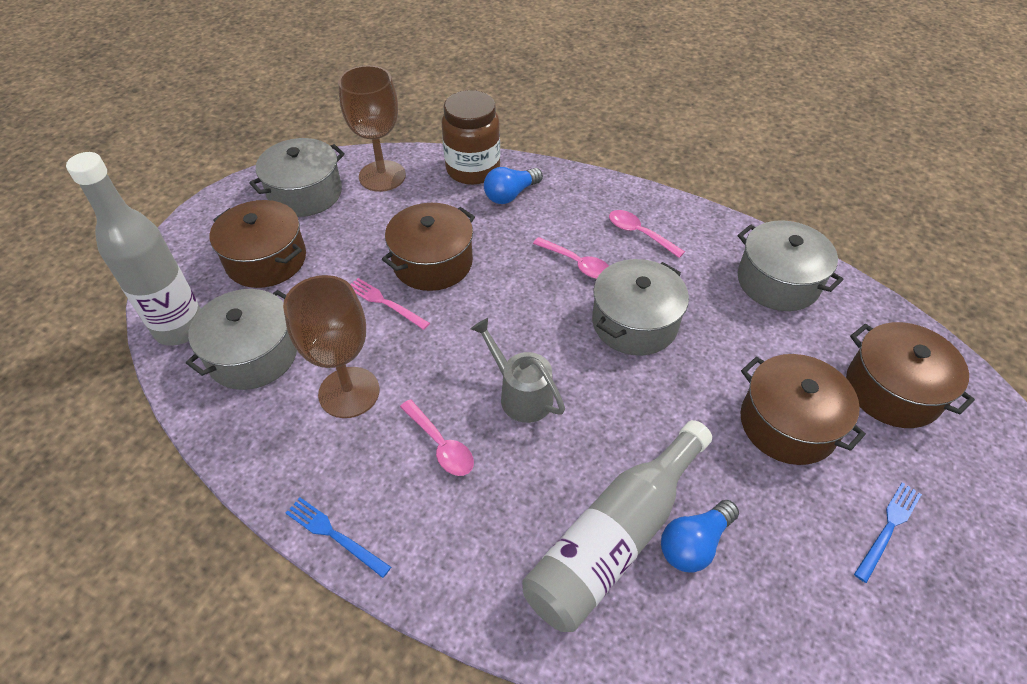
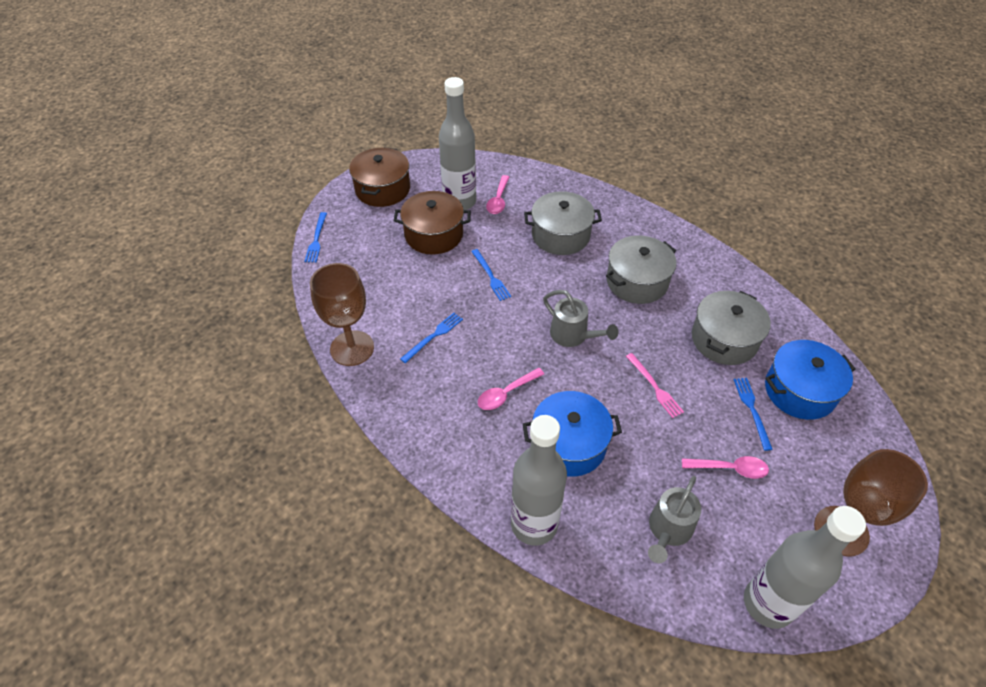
blue fork: 2 -> 4
blue light bulb: 2 -> 0
blue pot: 0 -> 2
brown jar: 1 -> 0
brown pot: 4 -> 2
grey bottle: 2 -> 3
grey pot: 4 -> 3
grey watering can: 1 -> 2

